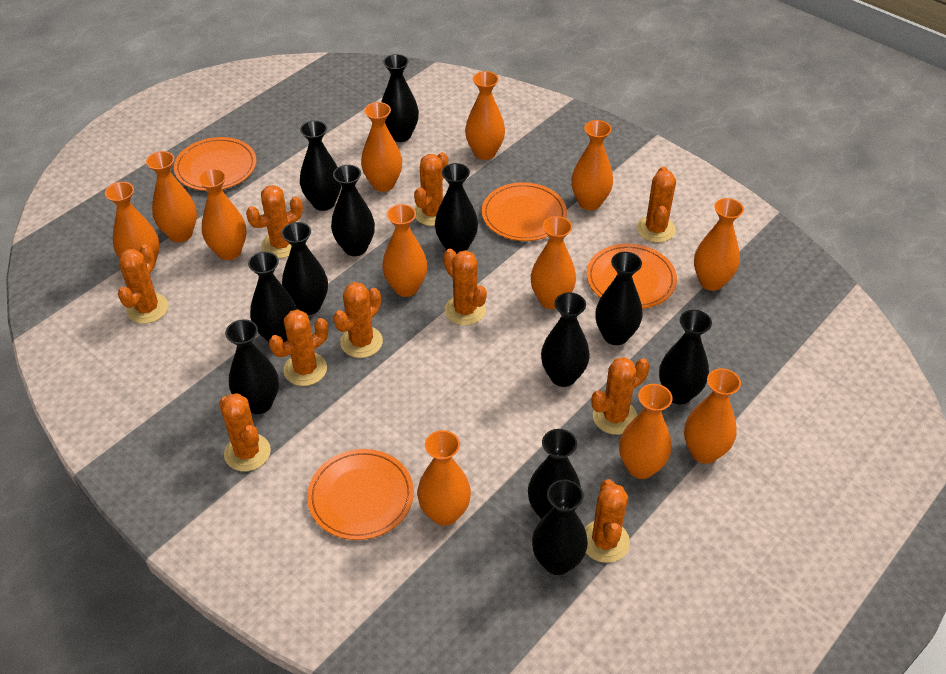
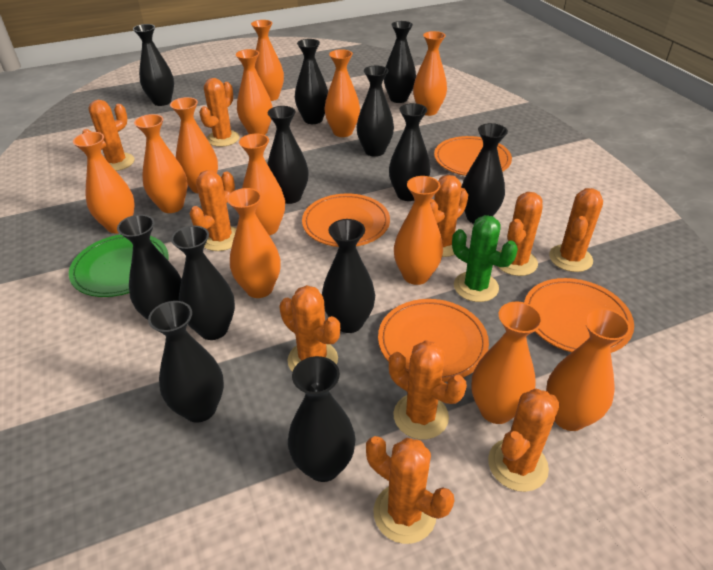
green cactus: 0 -> 1
green plate: 0 -> 1

